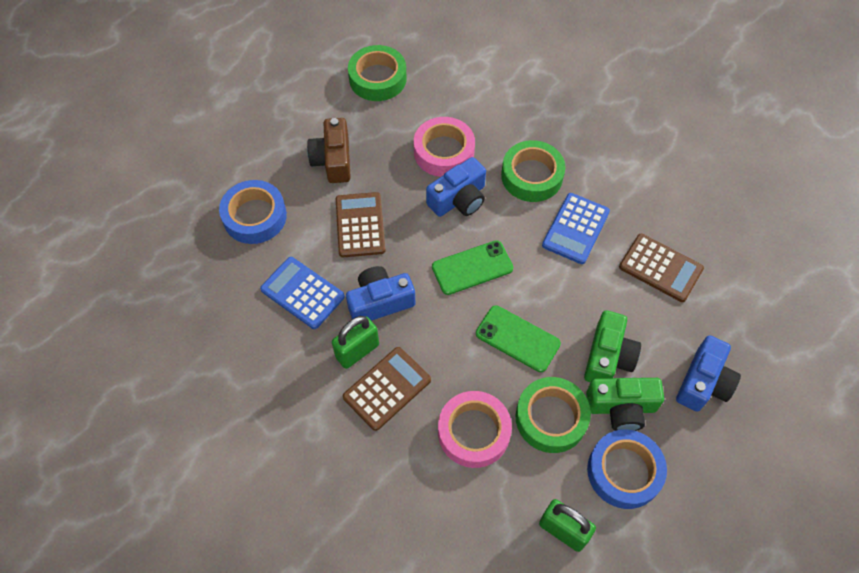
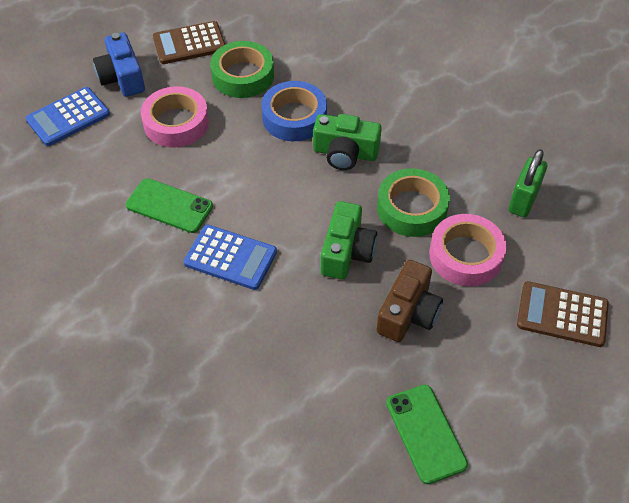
blue camera: 3 -> 1
blue tape: 2 -> 1
brown calculator: 3 -> 2
green padlock: 2 -> 1
green tape: 3 -> 2

